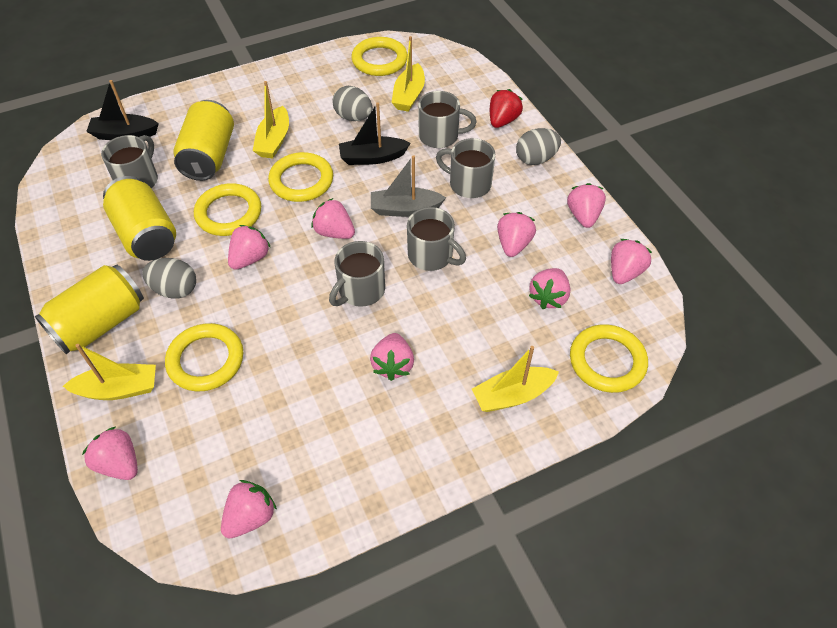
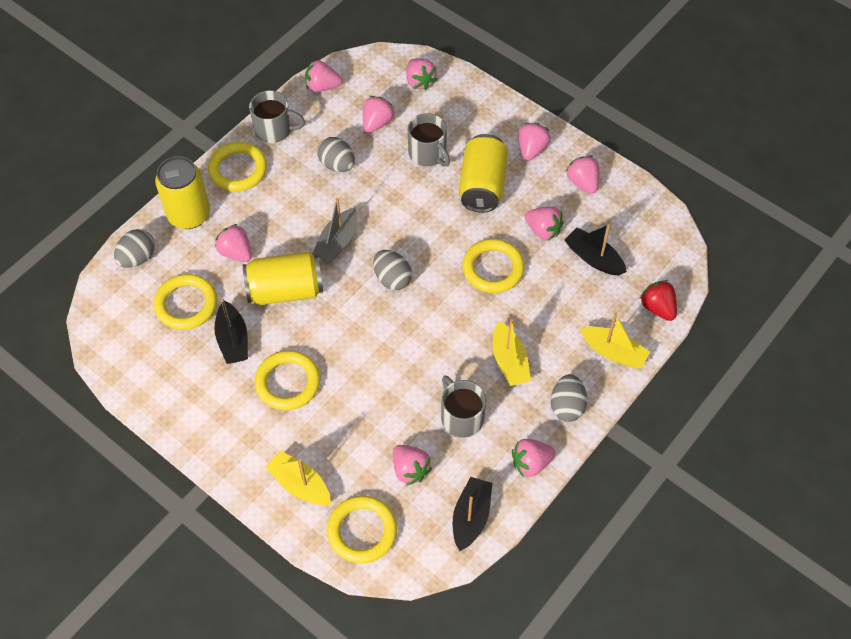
black boat: 2 -> 3
grey egg: 3 -> 4
grey mug: 5 -> 3
yellow boat: 4 -> 3

